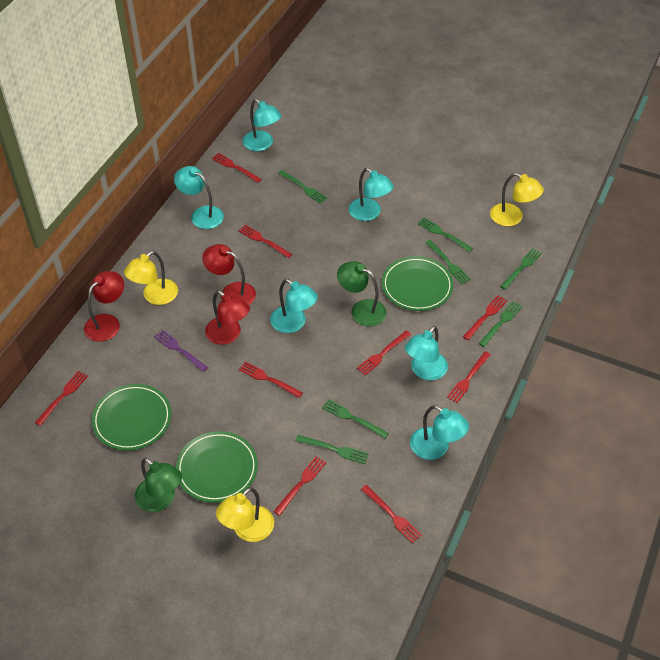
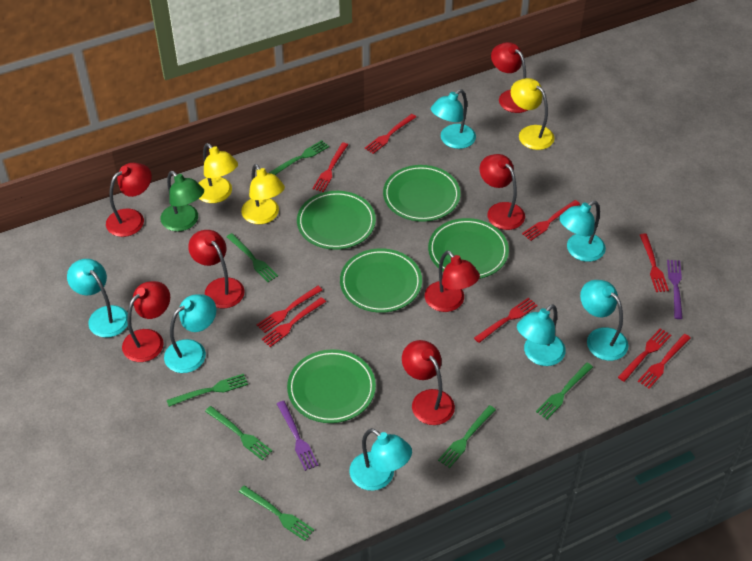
green lamp: 2 -> 1
green plate: 3 -> 5
purple fork: 1 -> 2
red lamp: 3 -> 7
turquoise lamp: 6 -> 7

